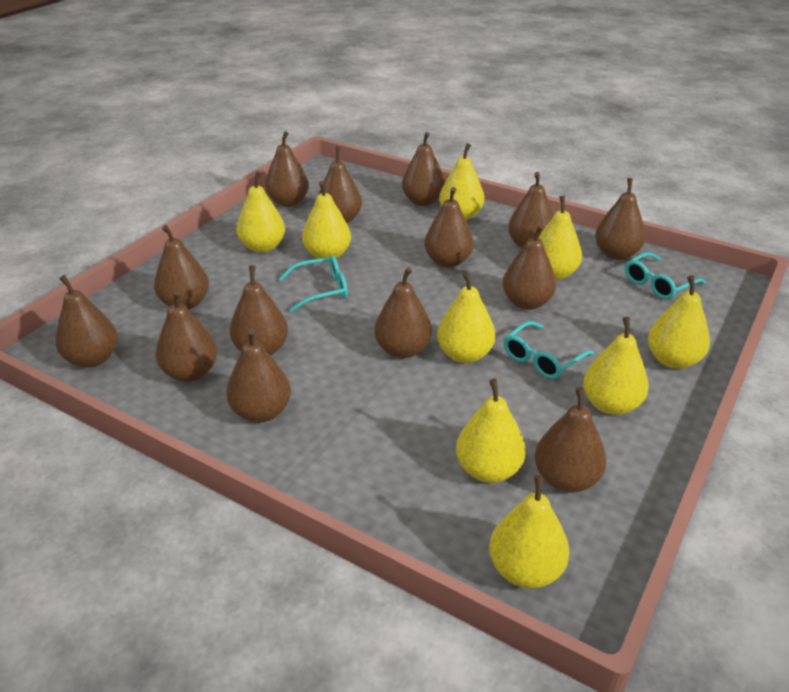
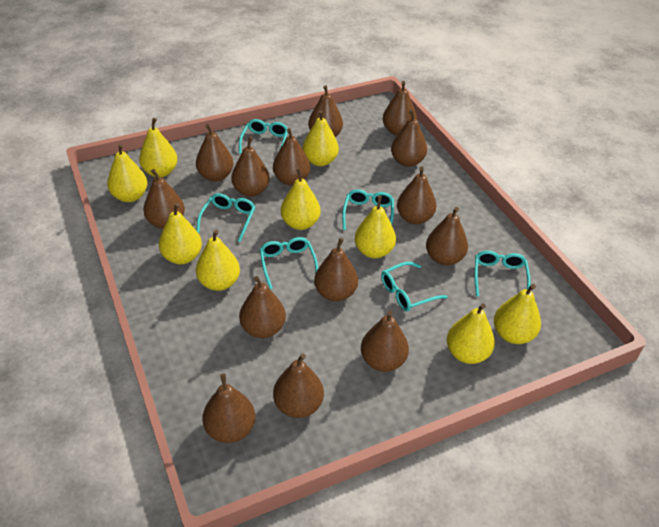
turquoise glasses: 3 -> 6

